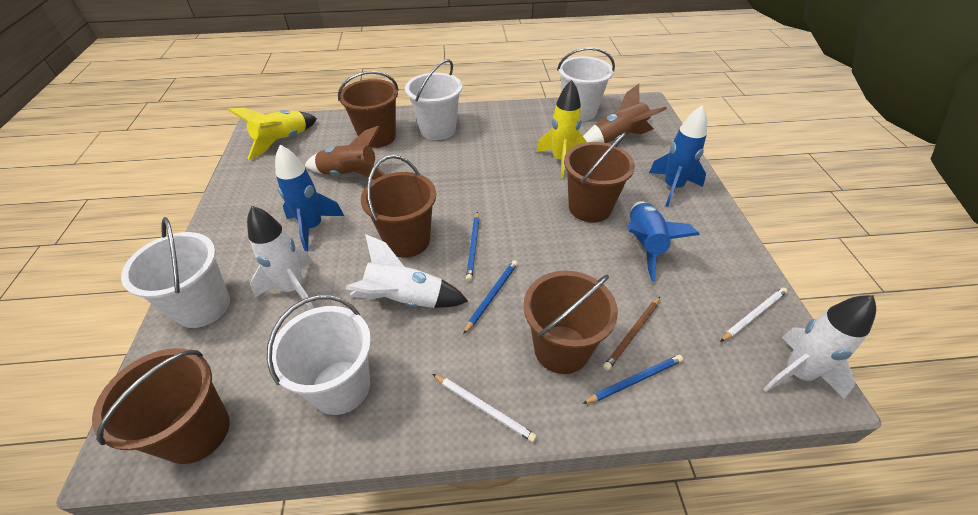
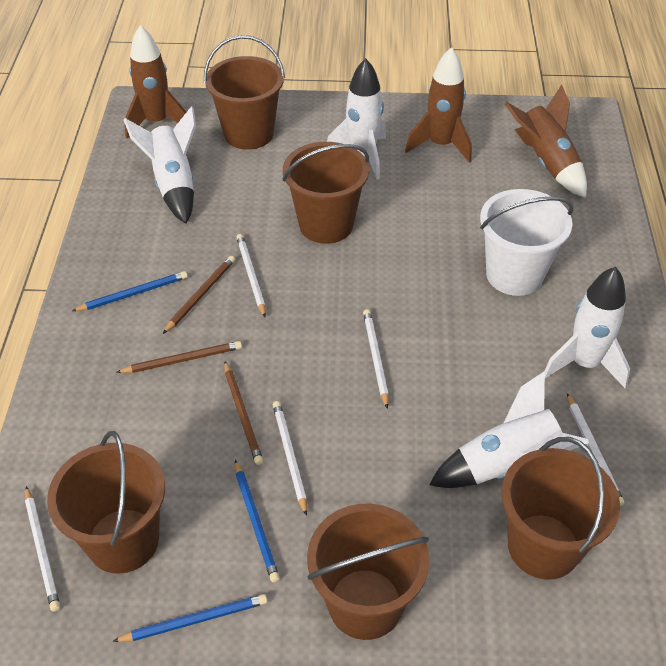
blue rocket: 3 -> 0
brown pencil: 1 -> 3
brown rocket: 2 -> 3
white bucket: 4 -> 1
white pencil: 2 -> 5
white rocket: 3 -> 4
yellow rocket: 2 -> 0

